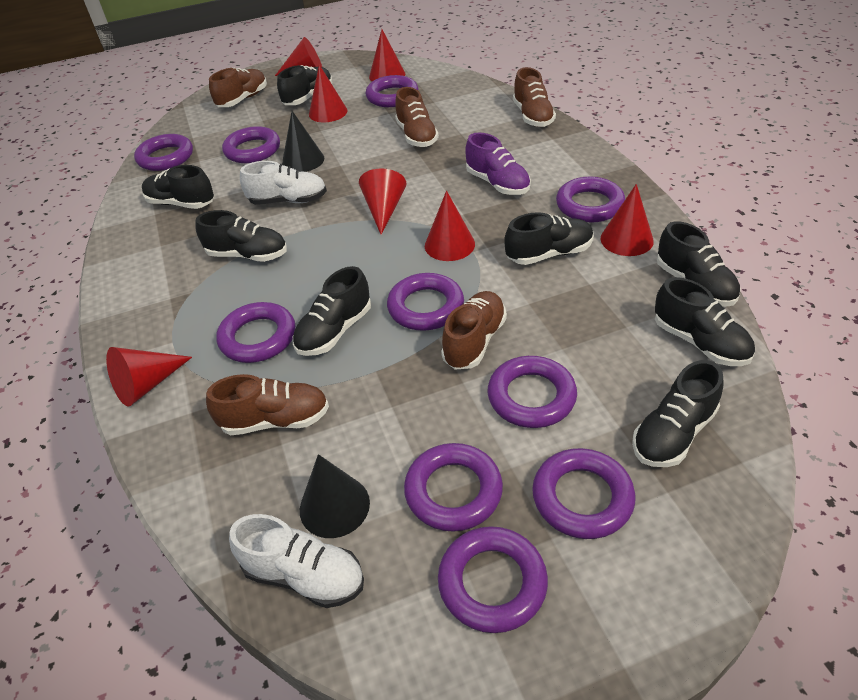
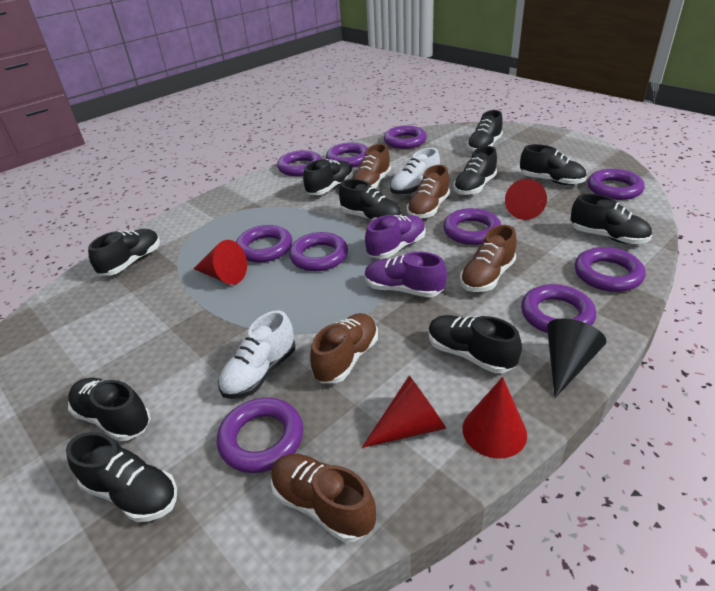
black cone: 2 -> 1
black shoe: 8 -> 10
purple shoe: 1 -> 2
red cone: 7 -> 4

